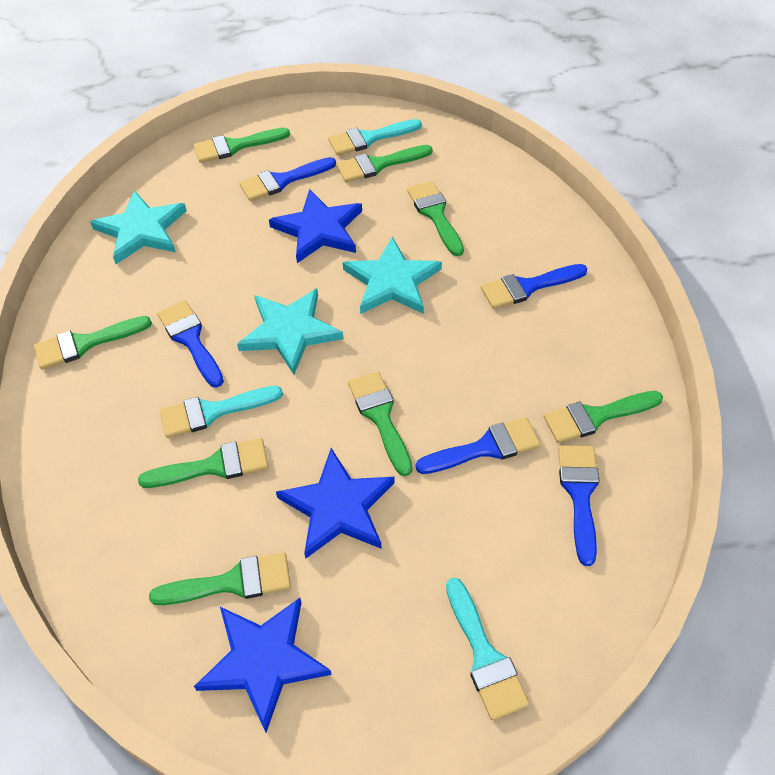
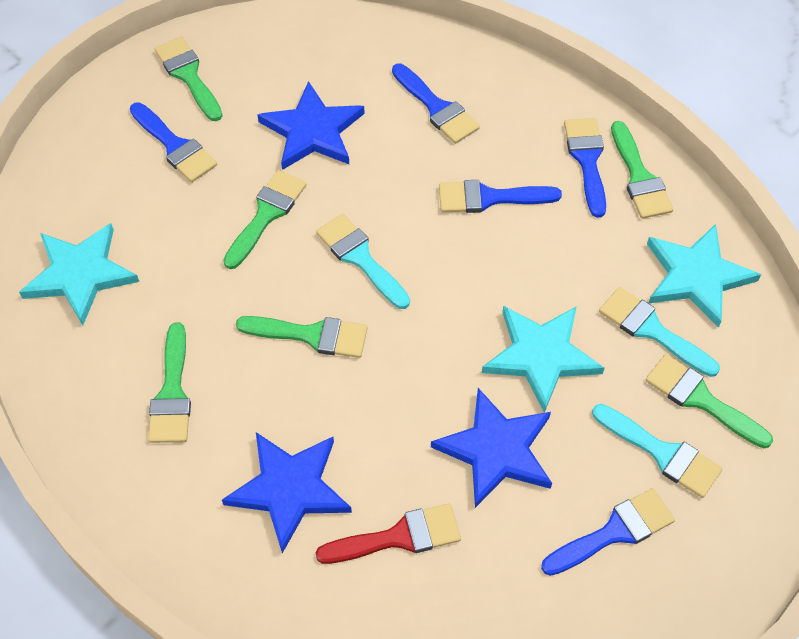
green brush: 8 -> 6
red brush: 0 -> 1

